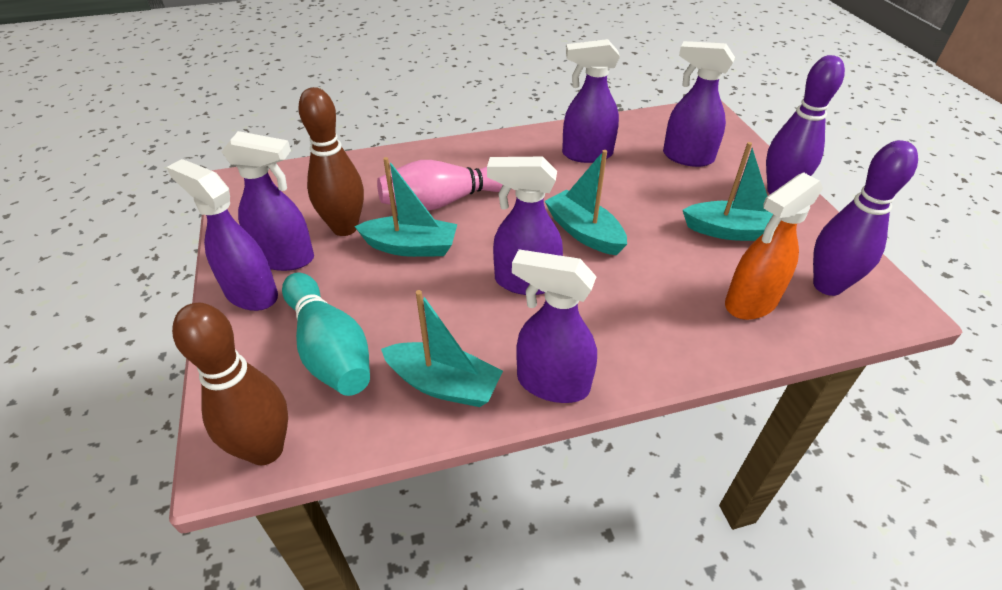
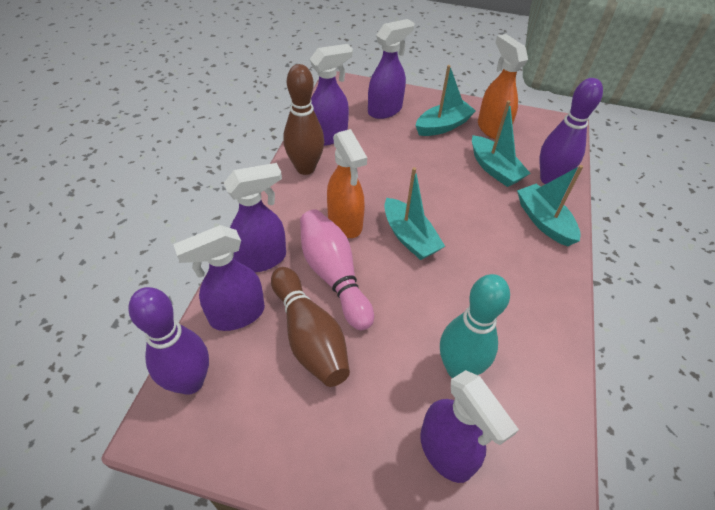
orange spray bottle: 1 -> 2
purple spray bottle: 6 -> 5

